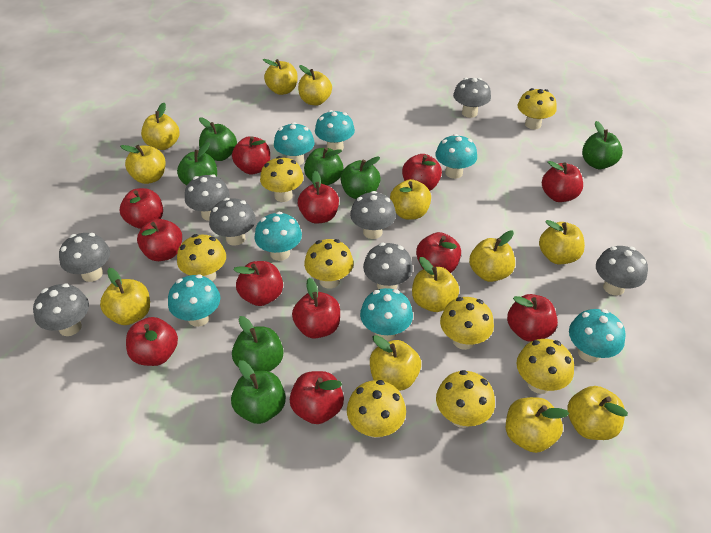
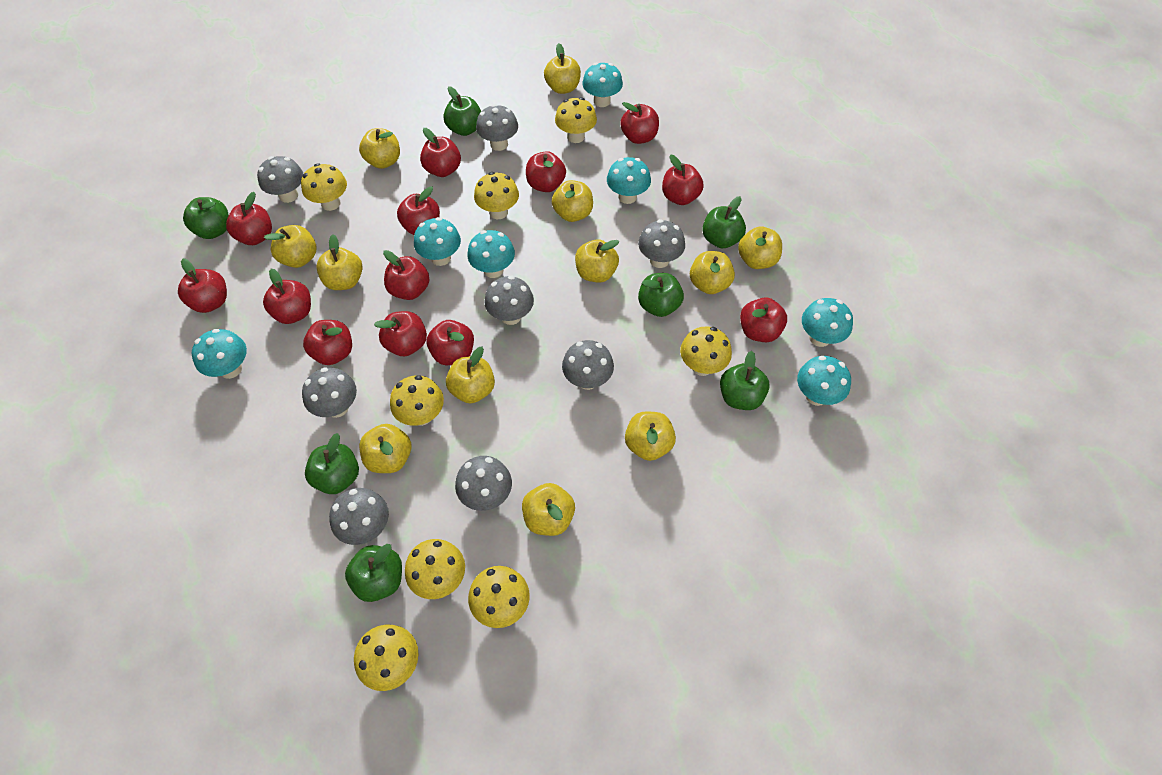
red apple: 12 -> 13

